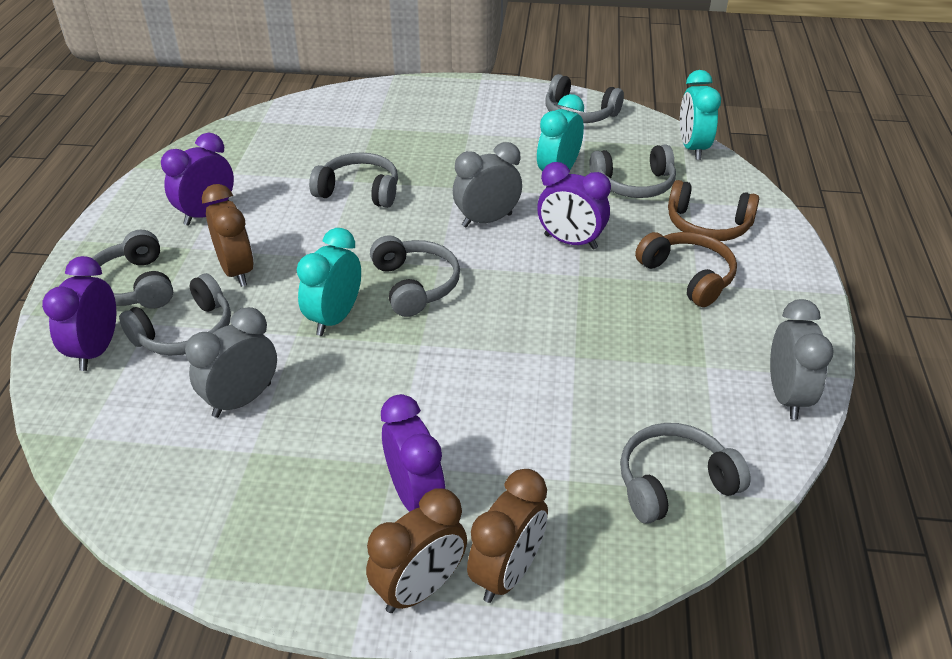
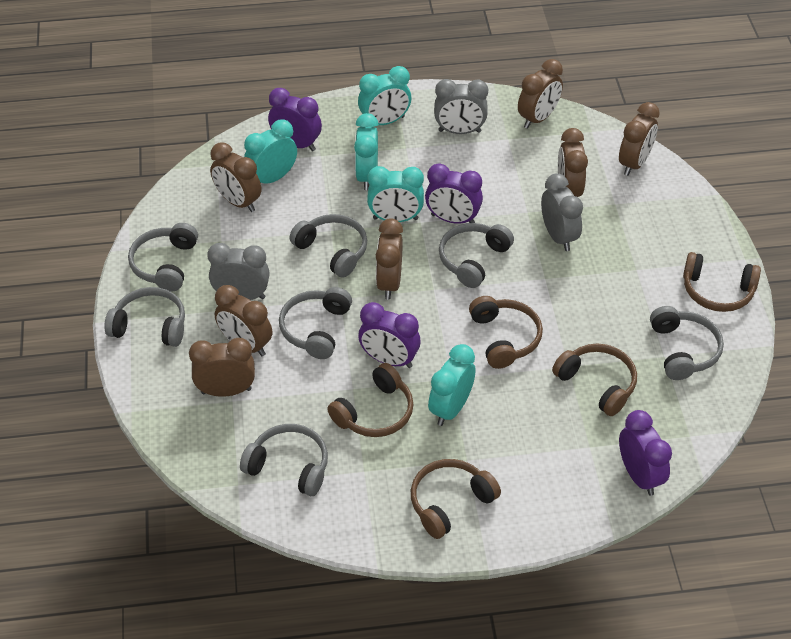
brown clock: 3 -> 7
brown headphones: 2 -> 5
turquoise clock: 3 -> 5

